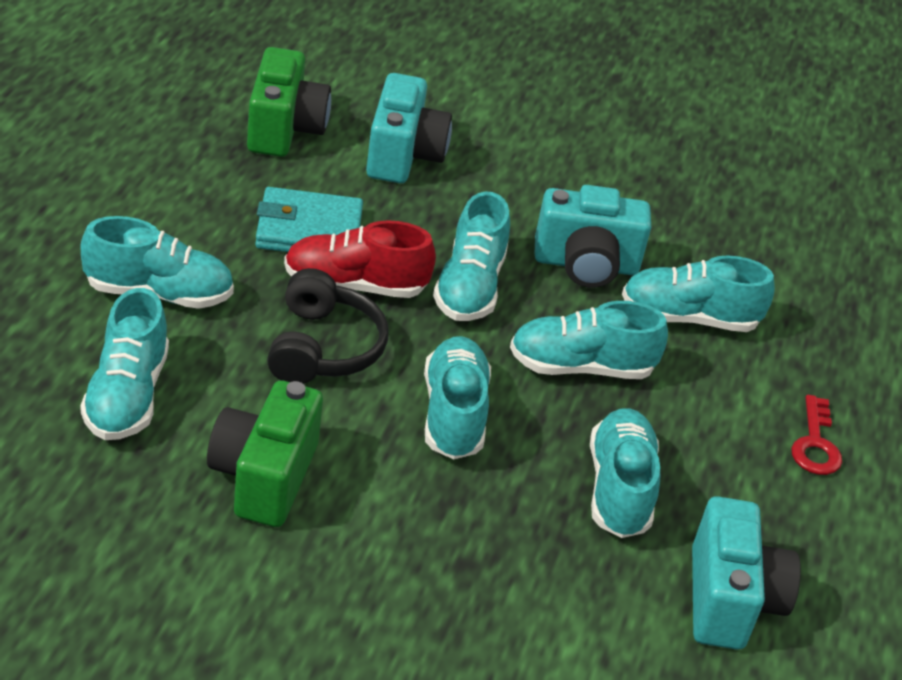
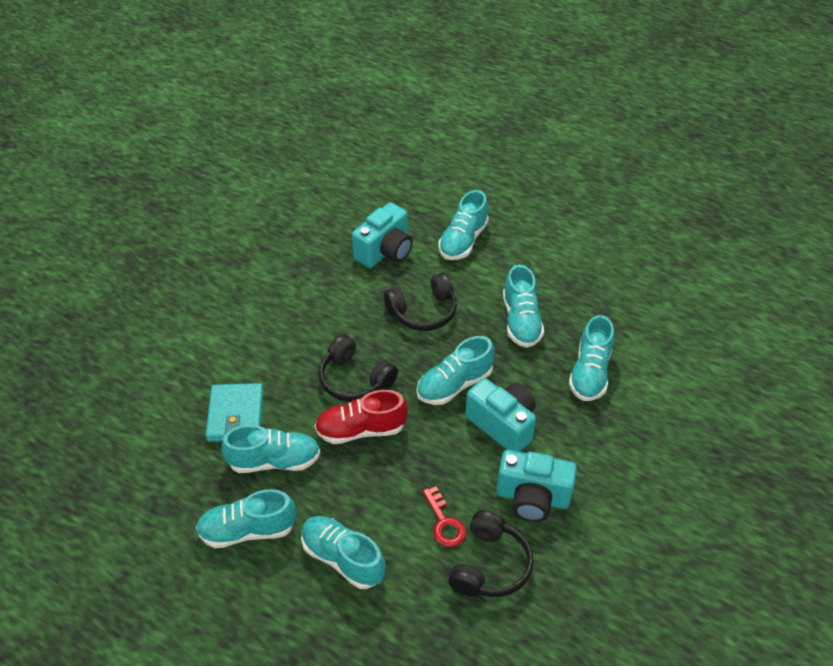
black headphones: 1 -> 3
green camera: 2 -> 0

